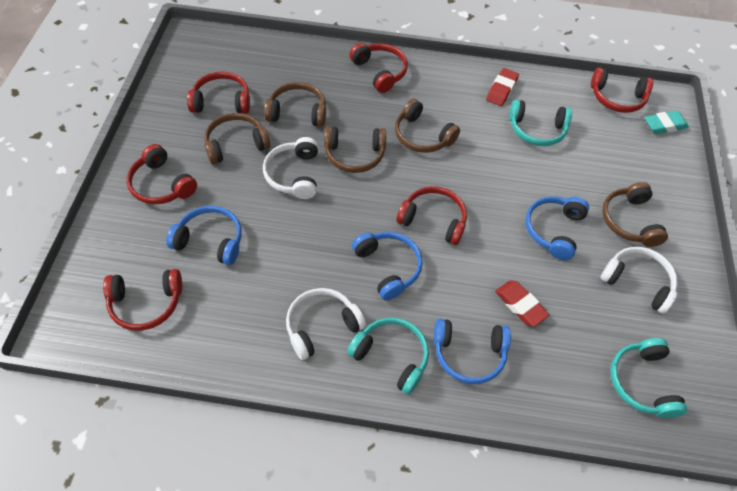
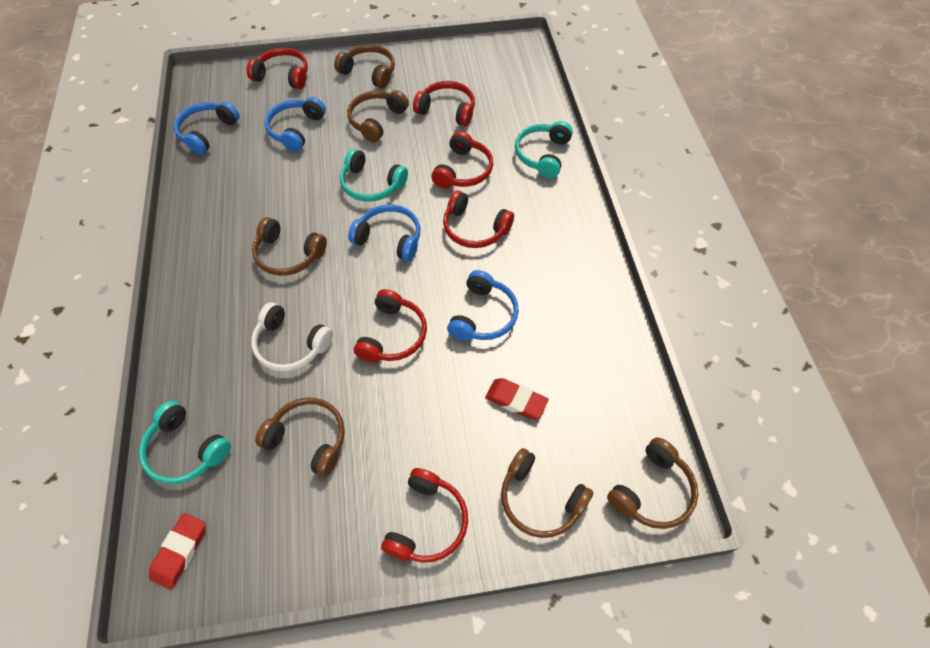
brown headphones: 5 -> 6
turquoise eraser: 1 -> 0
white headphones: 3 -> 1

